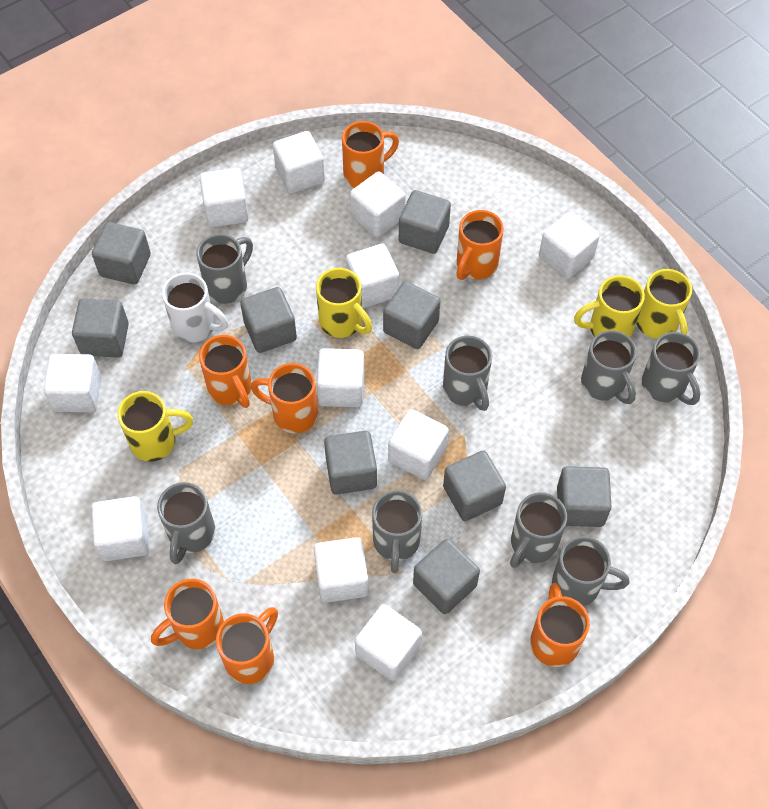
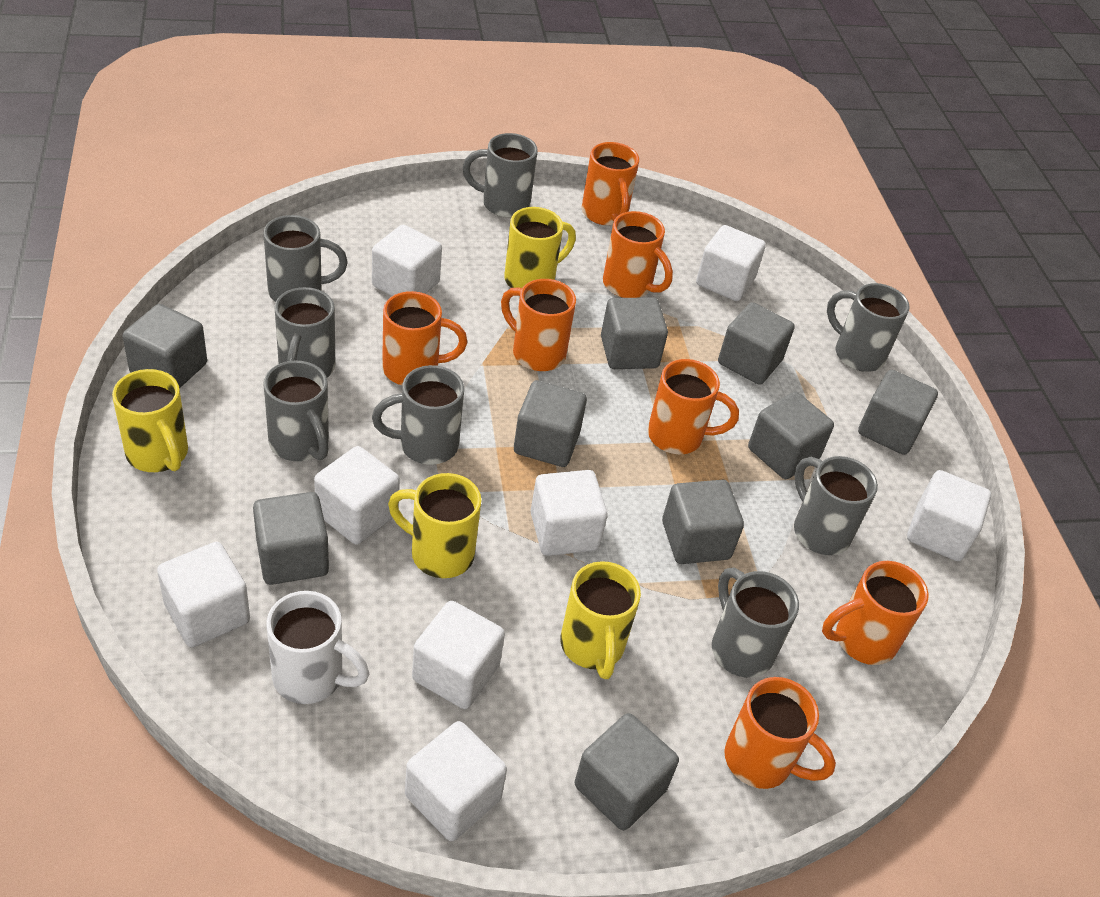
white cube: 11 -> 8

